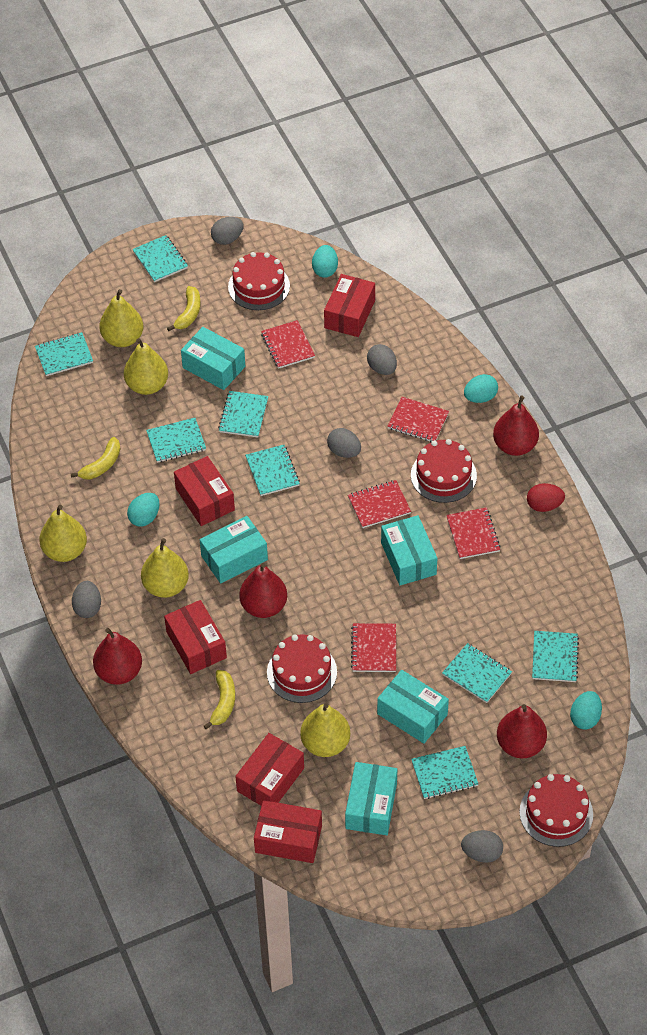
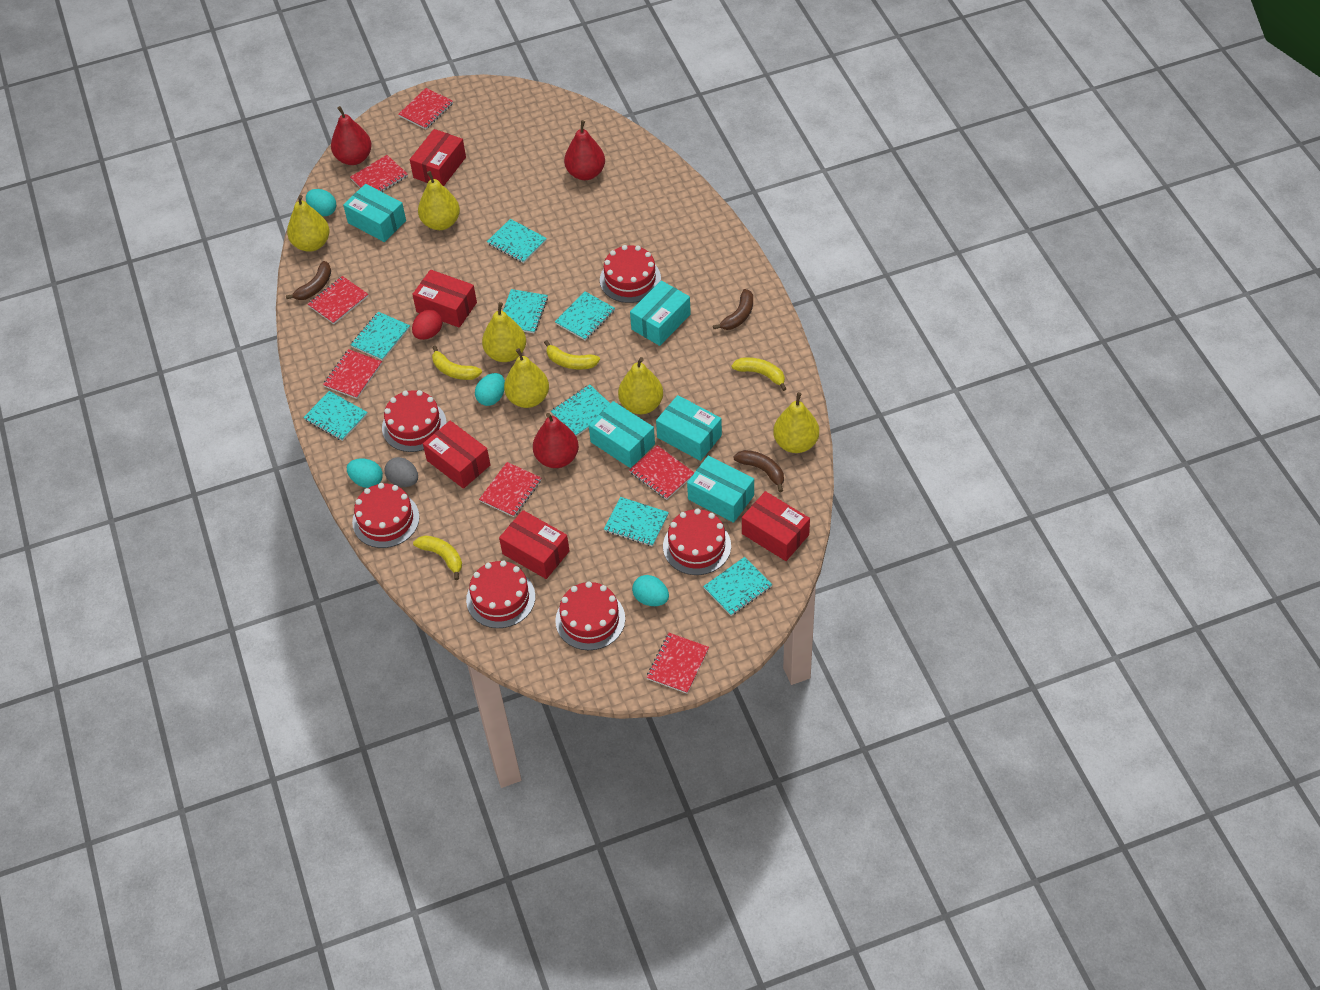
brown banana: 0 -> 3
grey egg: 5 -> 1
red cake: 4 -> 6
red notebook: 5 -> 7
red pear: 4 -> 3
yellow banana: 3 -> 4
yellow pear: 5 -> 6

